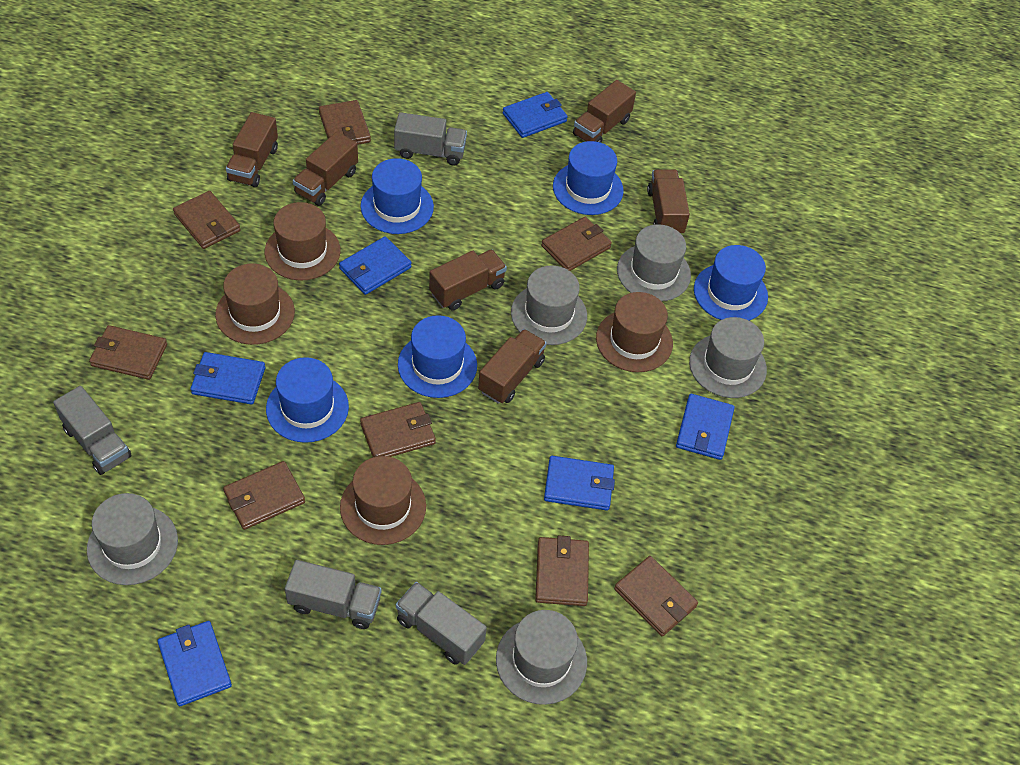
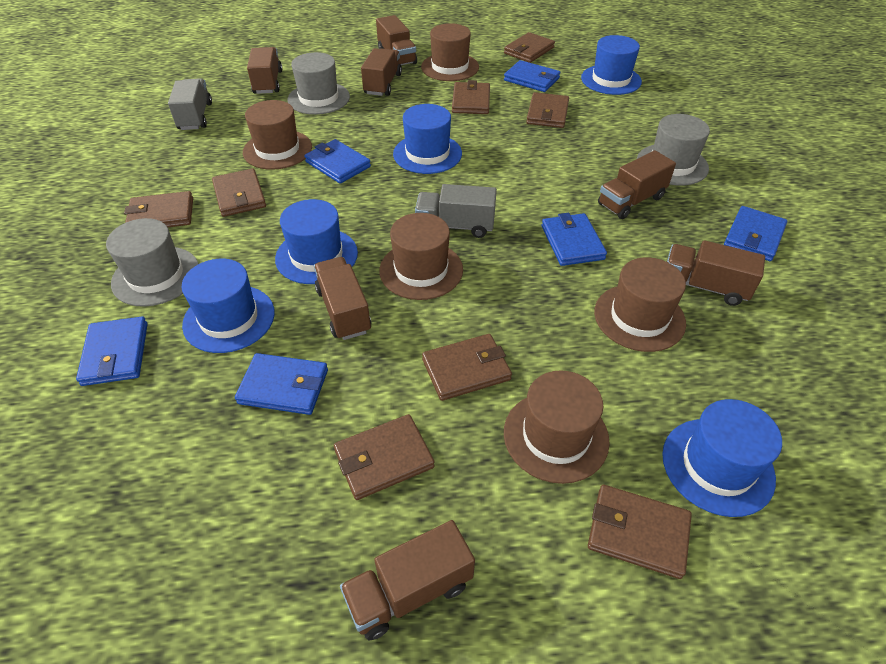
brown hat: 4 -> 5
brown truck: 6 -> 7
grey hat: 5 -> 3
grey truck: 4 -> 2

